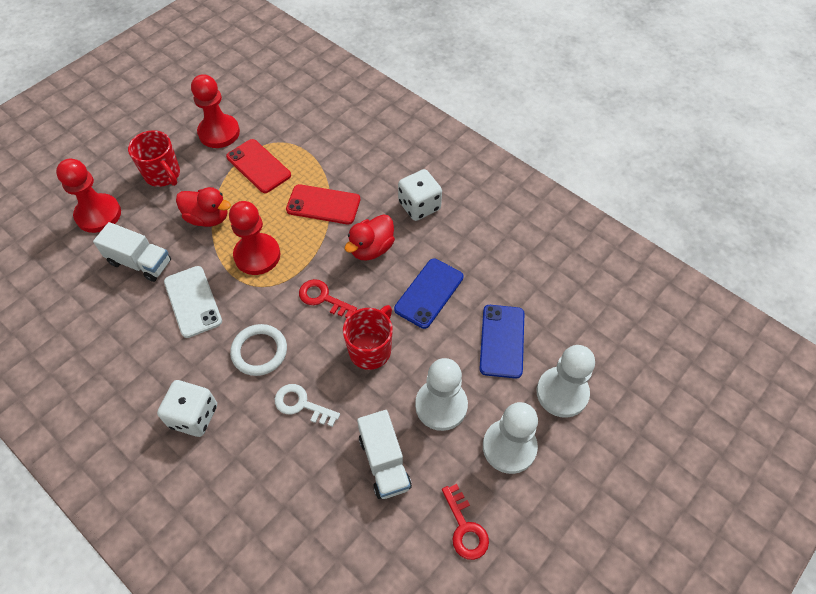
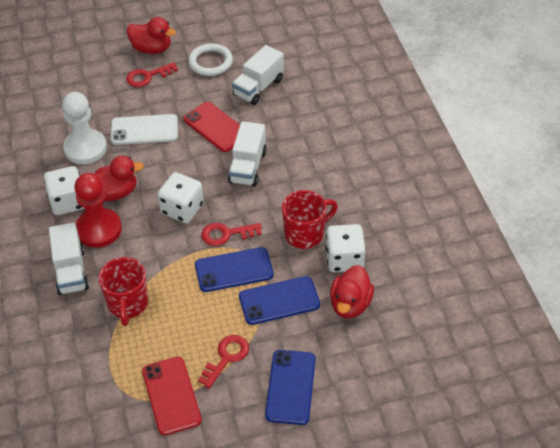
blue phone: 2 -> 3
red duck: 2 -> 3
red key: 2 -> 3
red pawn: 3 -> 1
white dice: 2 -> 3
white key: 1 -> 0
white pawn: 3 -> 1
white truck: 2 -> 3

